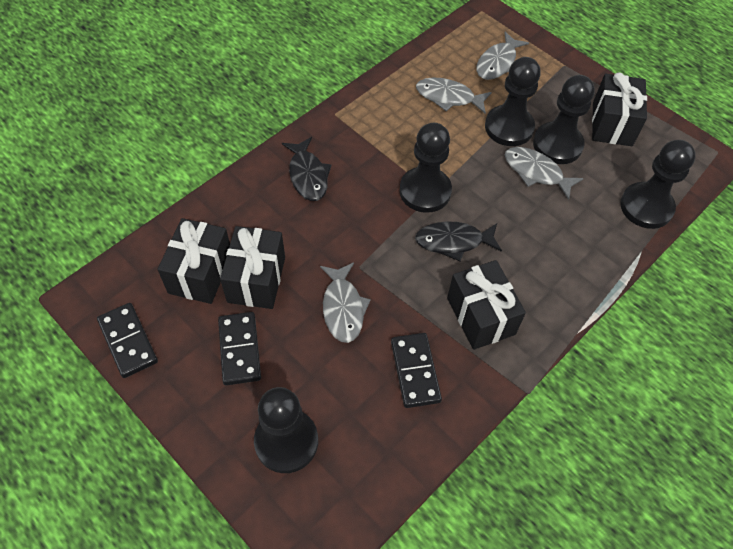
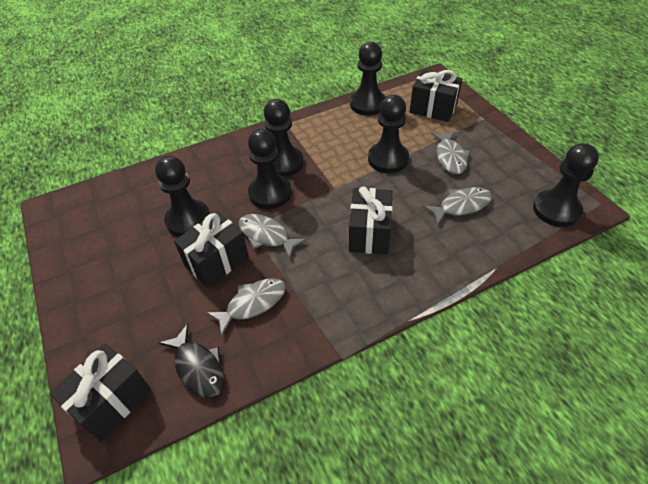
black domino: 3 -> 0
black fish: 2 -> 1
black pawn: 5 -> 6

